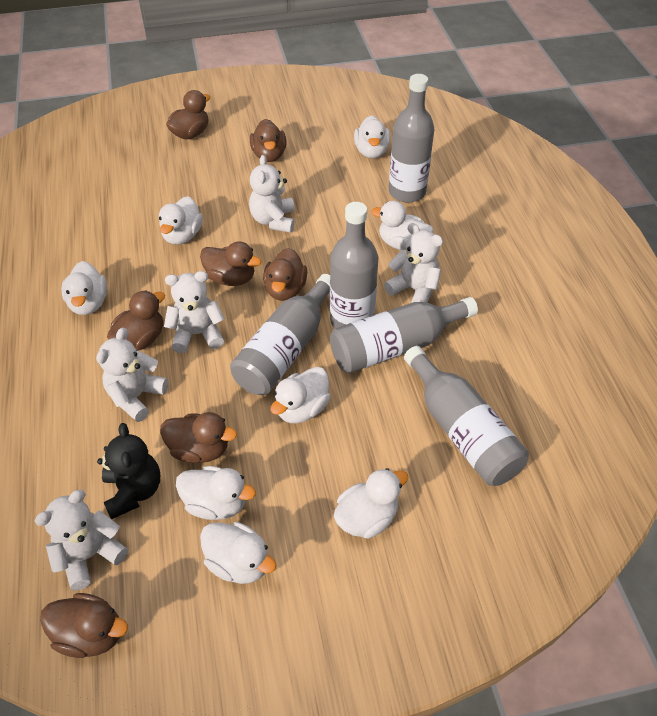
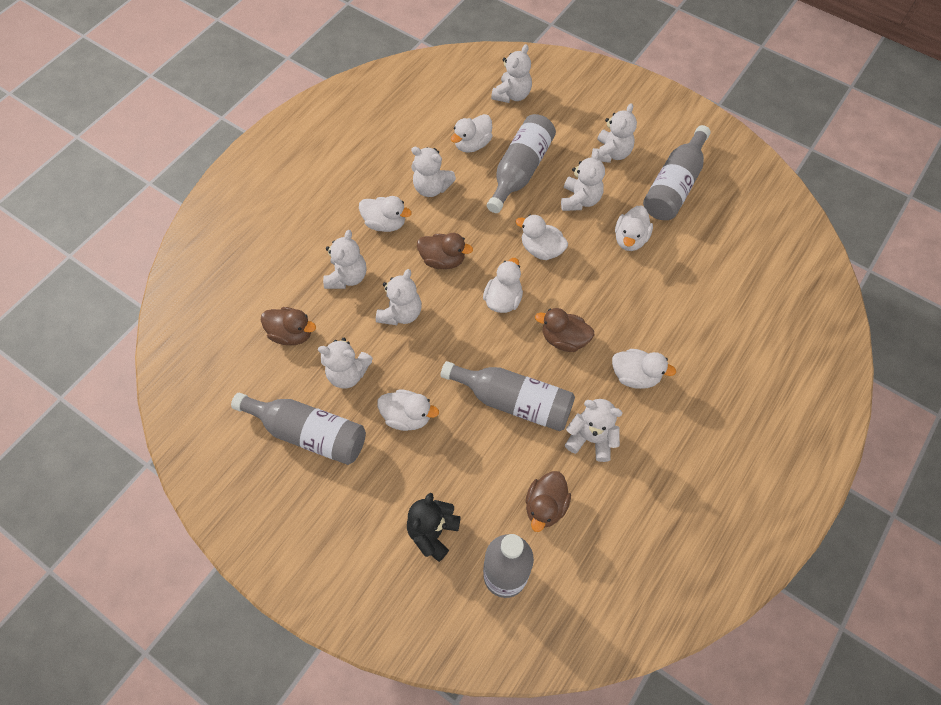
brown duck: 7 -> 4
white duck: 8 -> 7
white teddy bear: 5 -> 8

